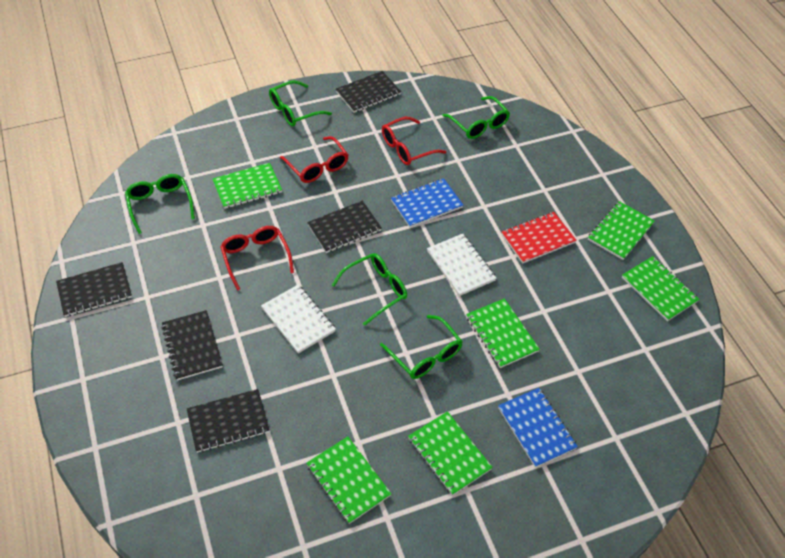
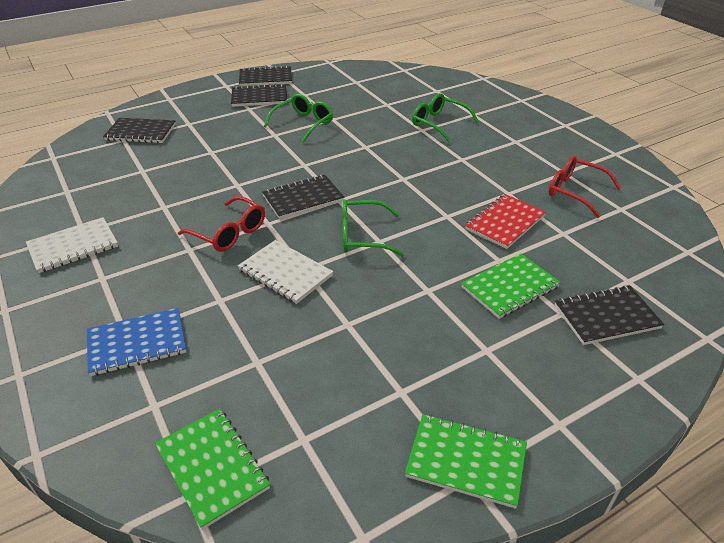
blue notebook: 2 -> 1
green glasses: 5 -> 3
green notebook: 6 -> 3
red glasses: 3 -> 2

